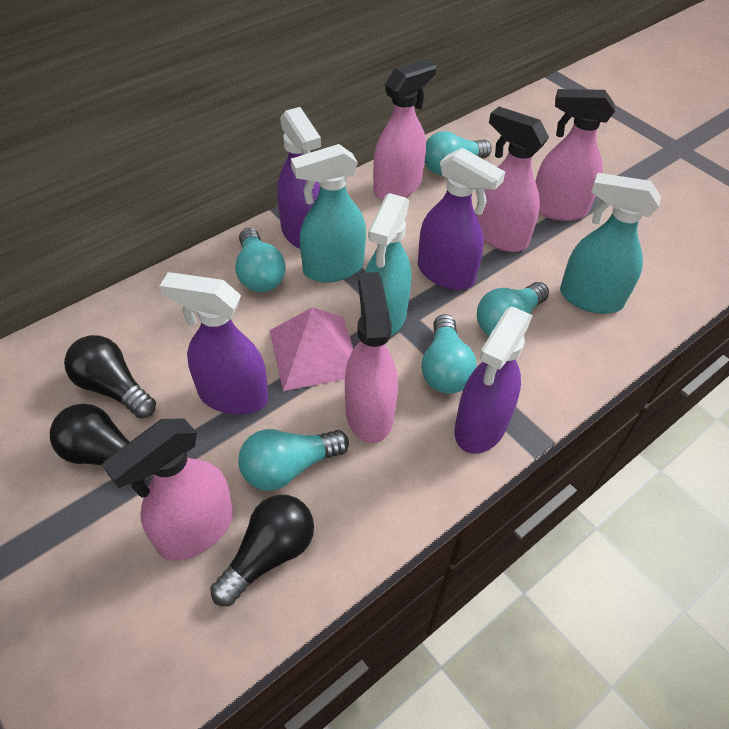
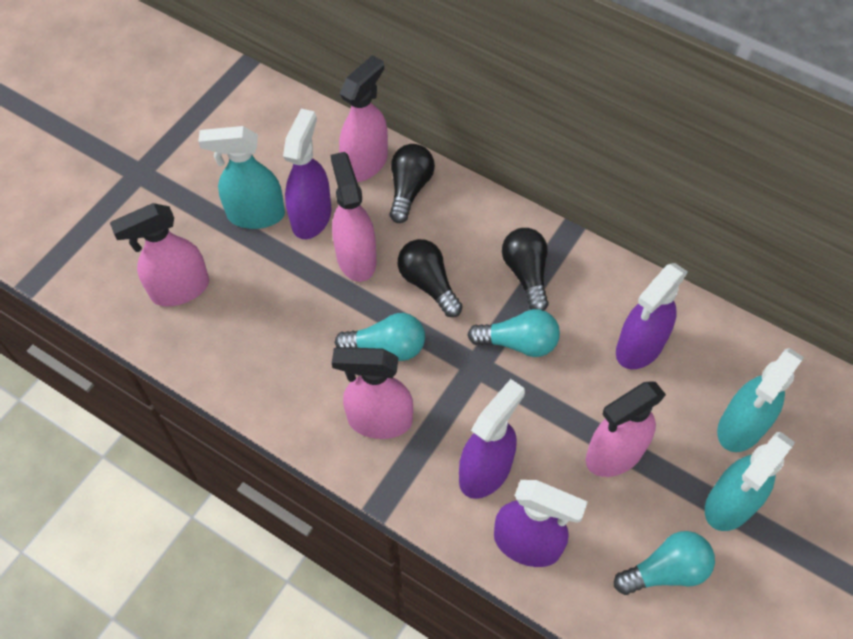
pink pyramid: 1 -> 0
turquoise light bulb: 5 -> 3

